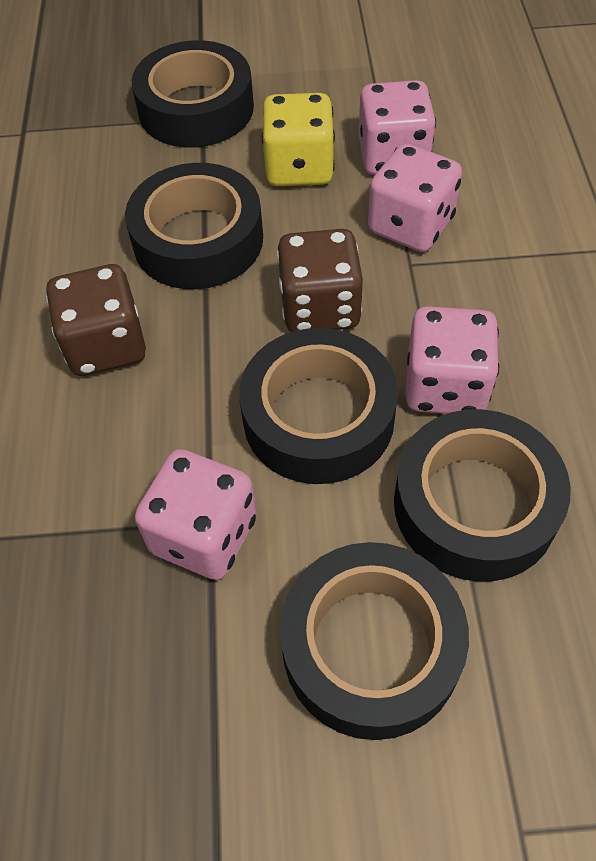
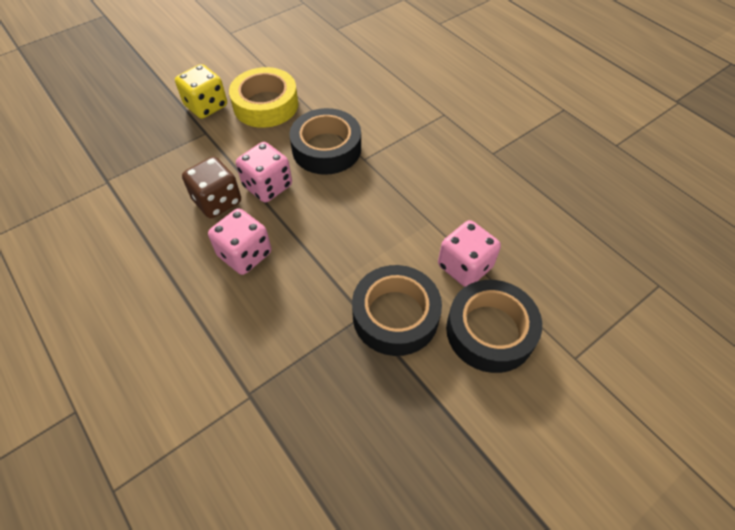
black tape: 5 -> 3
brown dice: 2 -> 1
pink dice: 4 -> 3
yellow tape: 0 -> 1

